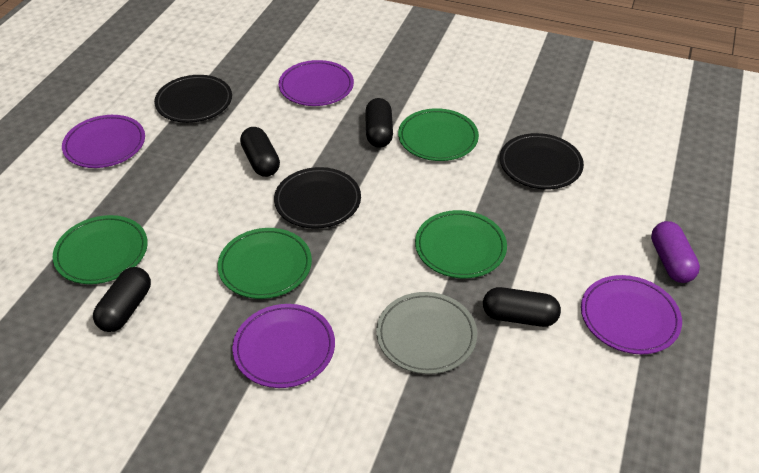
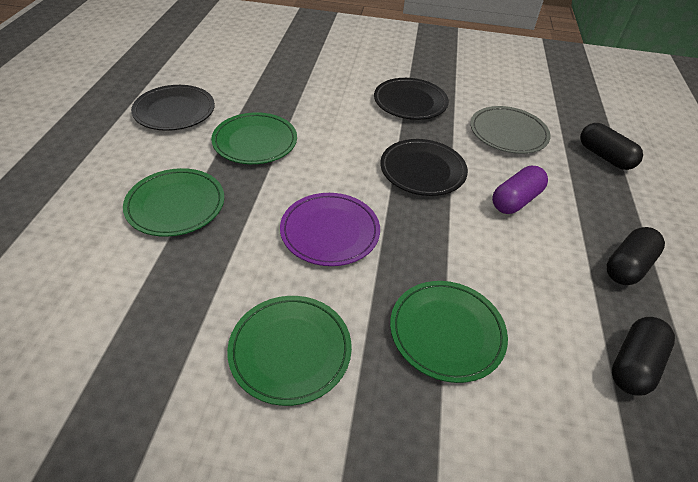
black capsule: 4 -> 3
purple plate: 4 -> 1

